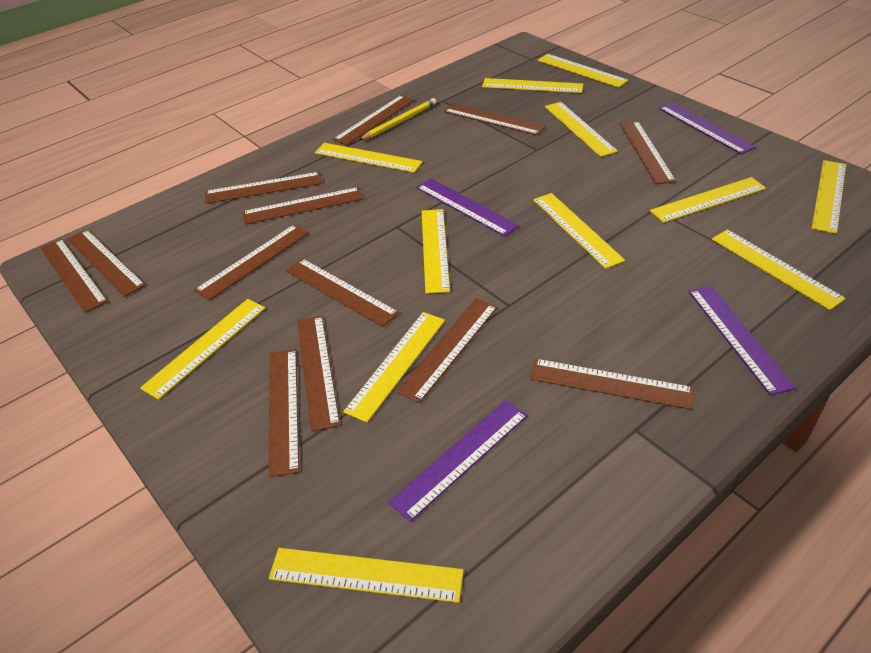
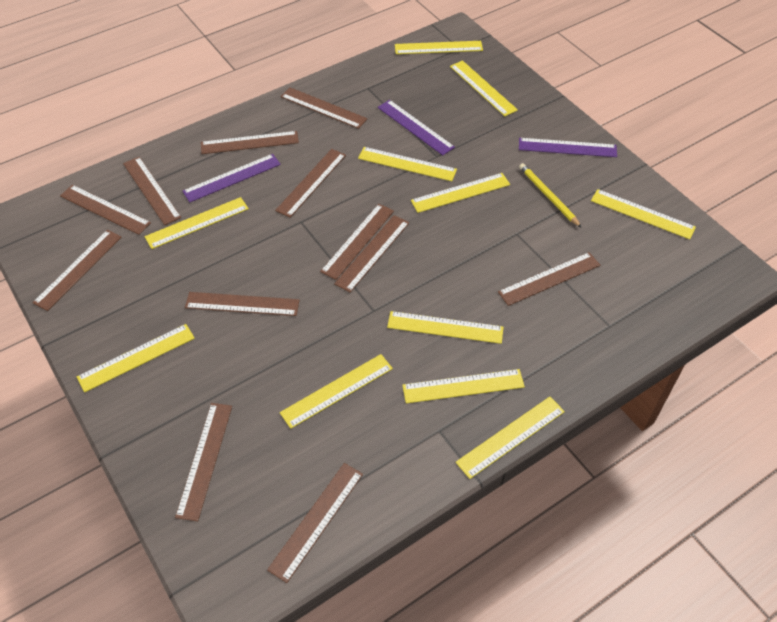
brown ruler: 13 -> 12
purple ruler: 4 -> 3
yellow ruler: 12 -> 11

